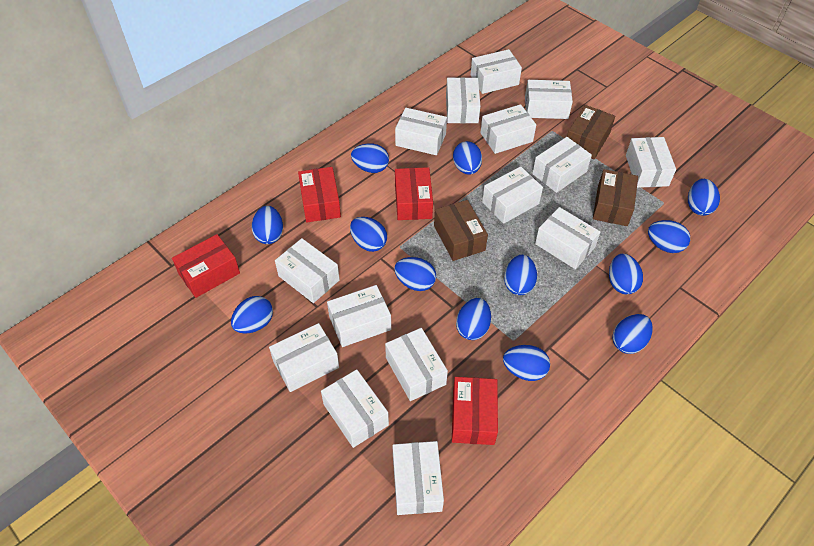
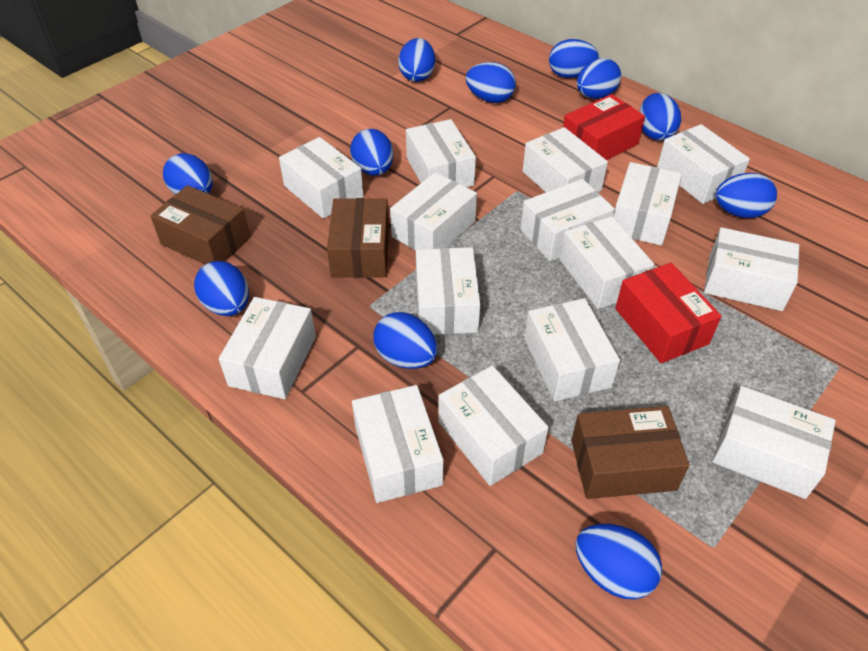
blue egg: 13 -> 11
red box: 4 -> 2

